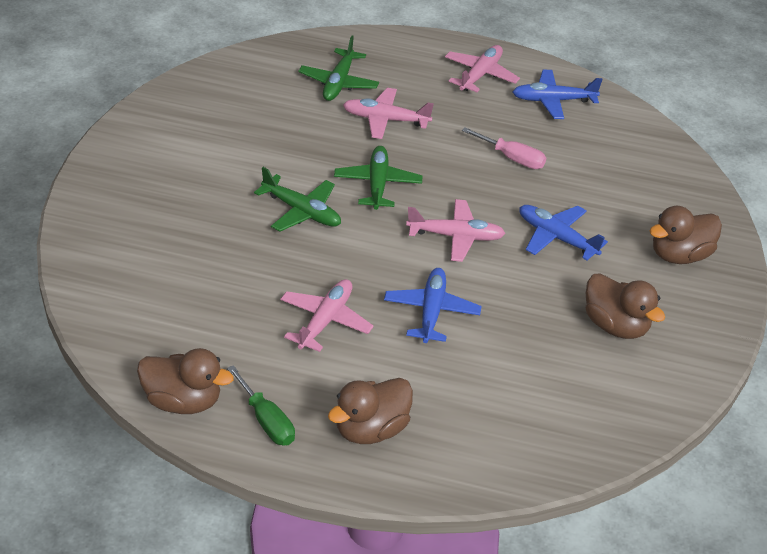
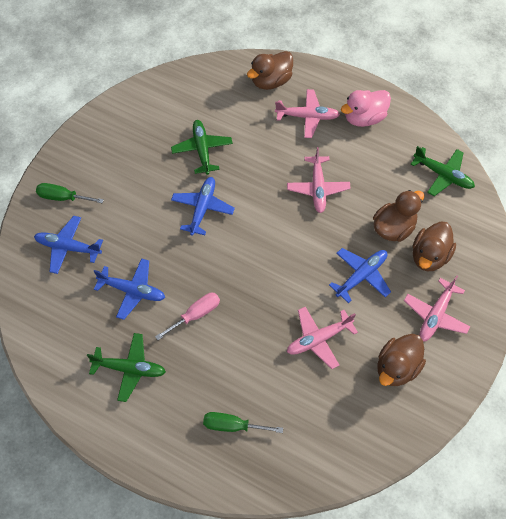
blue plane: 3 -> 4
green screwdriver: 1 -> 2
pink duck: 0 -> 1

